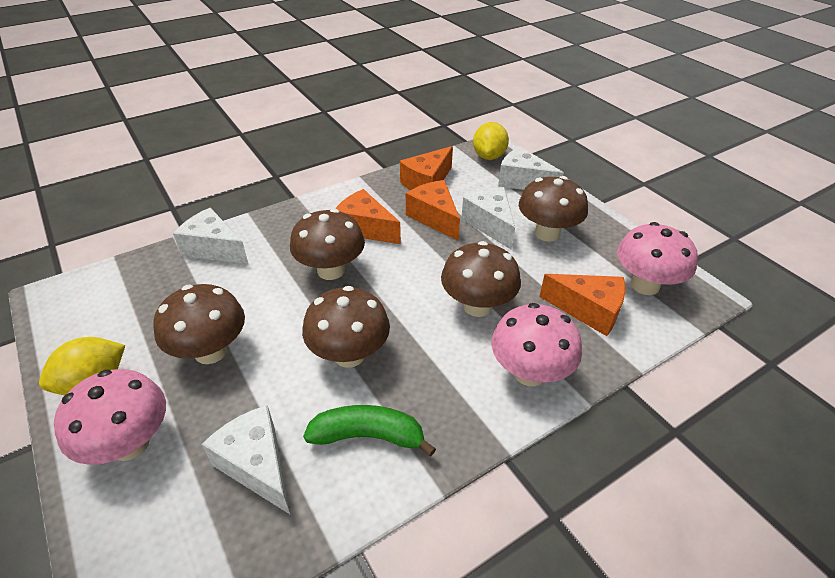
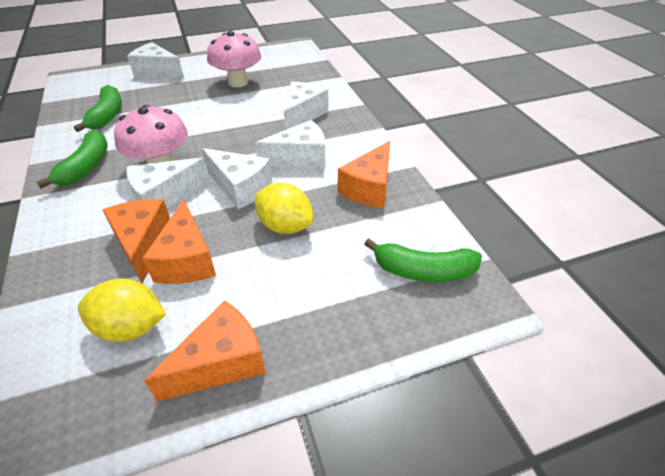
brown mushroom: 5 -> 0
green banana: 1 -> 3
pink mushroom: 3 -> 2
white cheese: 4 -> 5

